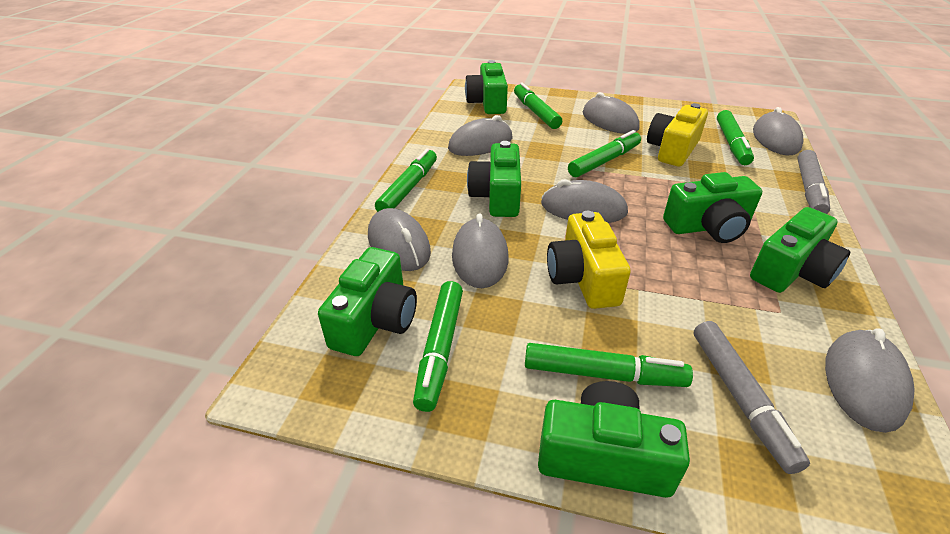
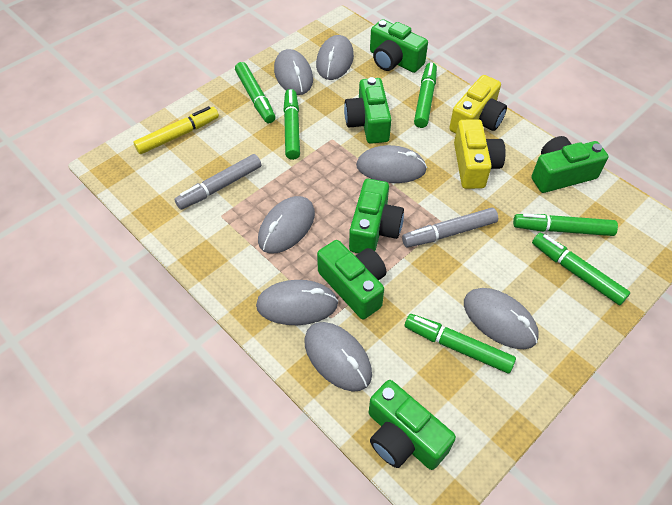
yellow marker: 0 -> 1

